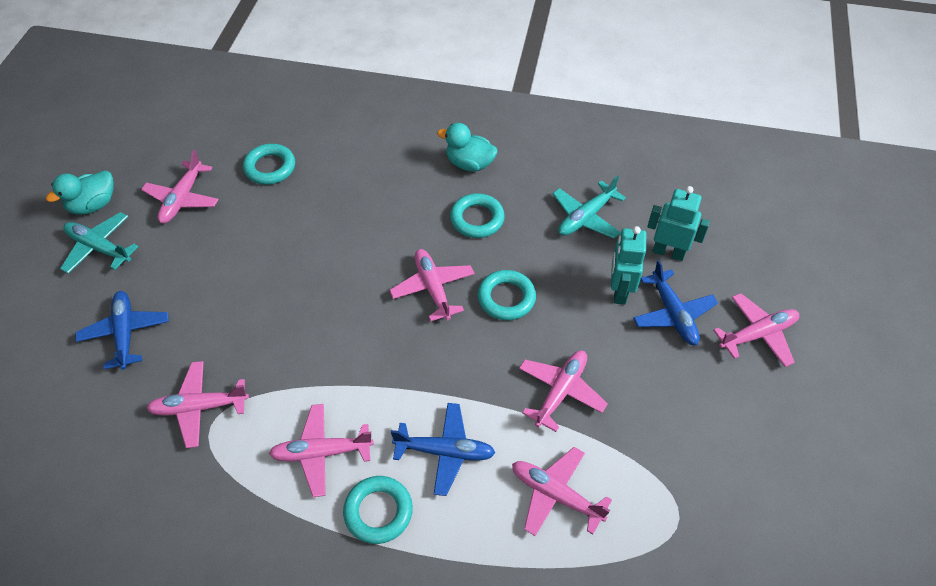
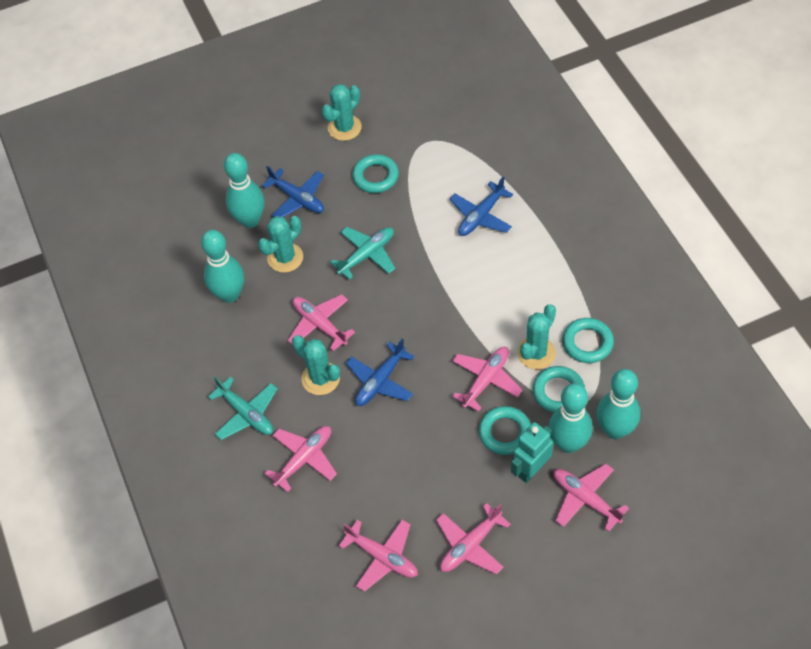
pink plane: 7 -> 6
turquoise bowling pin: 0 -> 4
turquoise cactus: 0 -> 4
turquoise duck: 2 -> 0
turquoise robot: 2 -> 1

